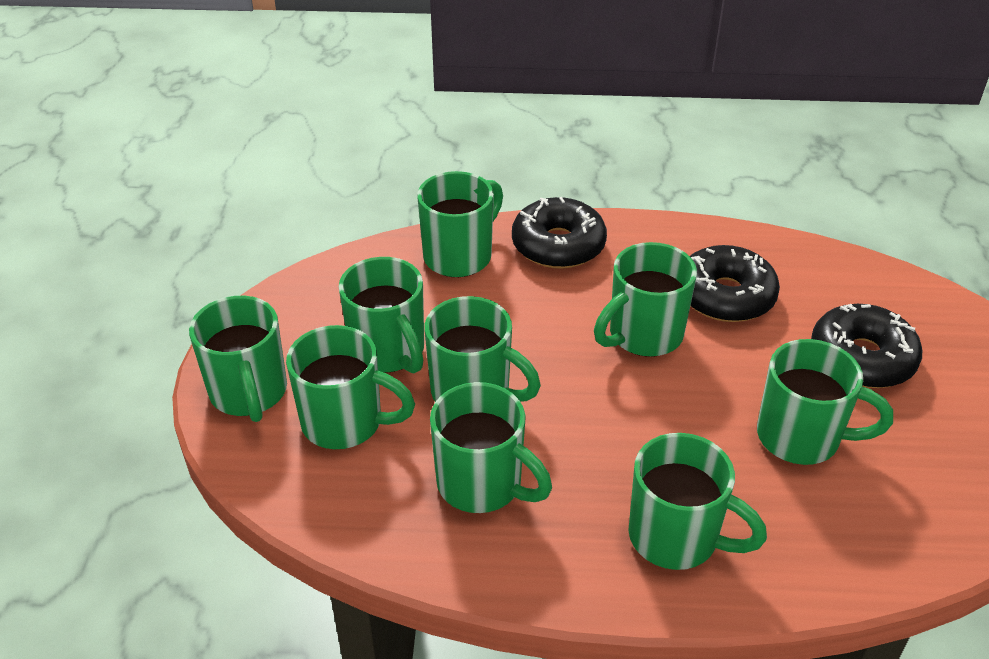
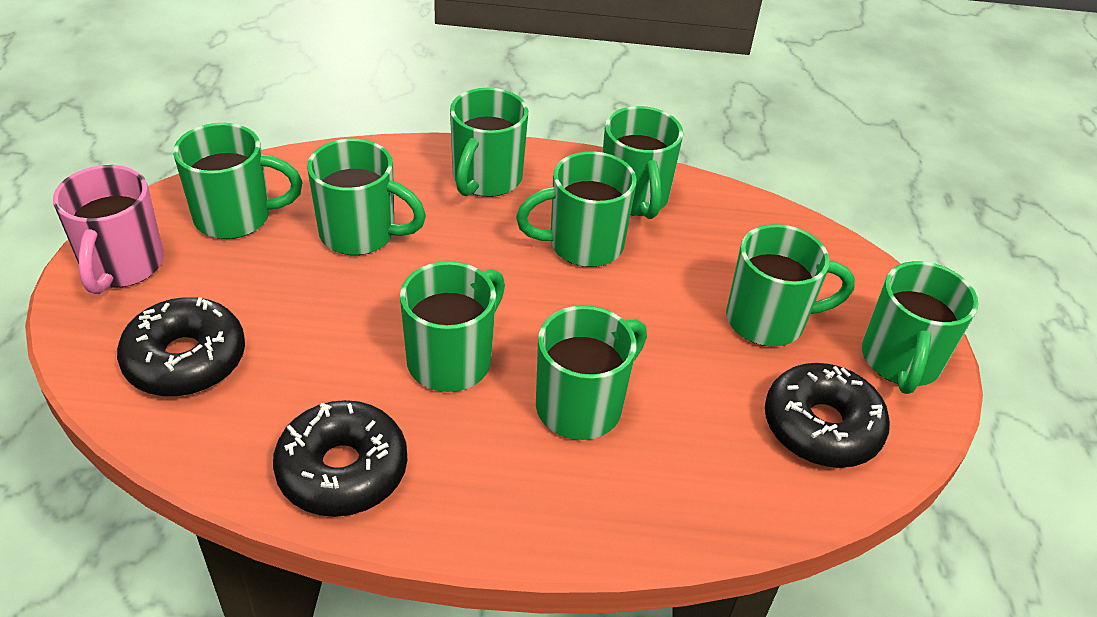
pink mug: 0 -> 1

